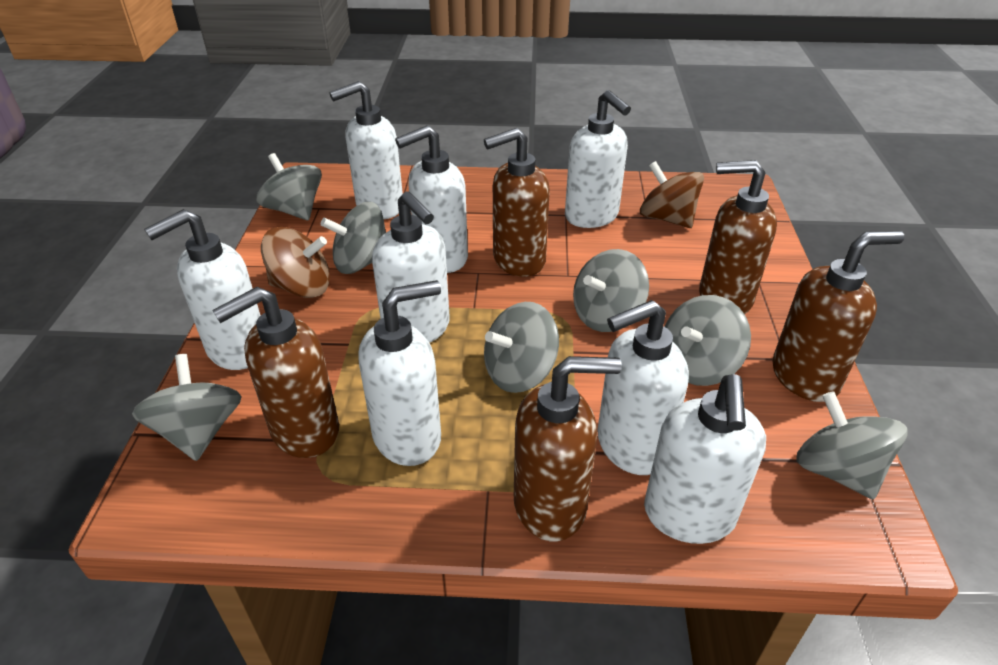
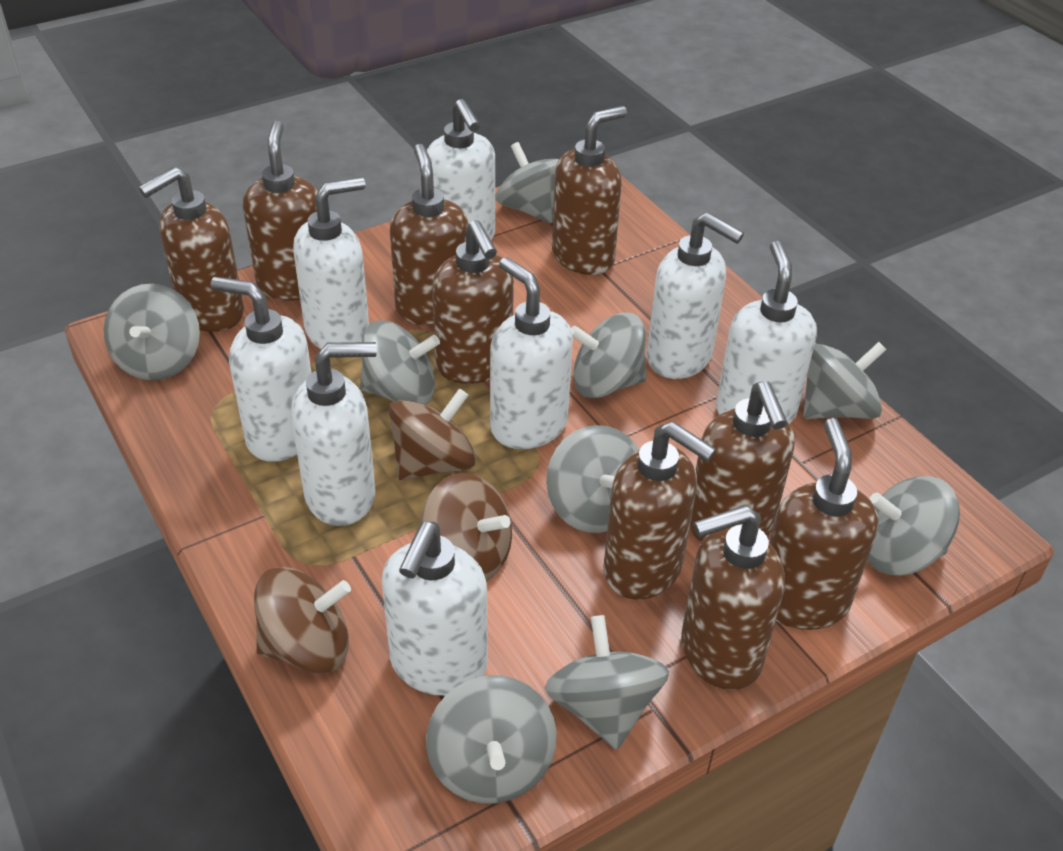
brown soap dispenser: 5 -> 9
brown spinning top: 2 -> 3
grey spinning top: 7 -> 9

